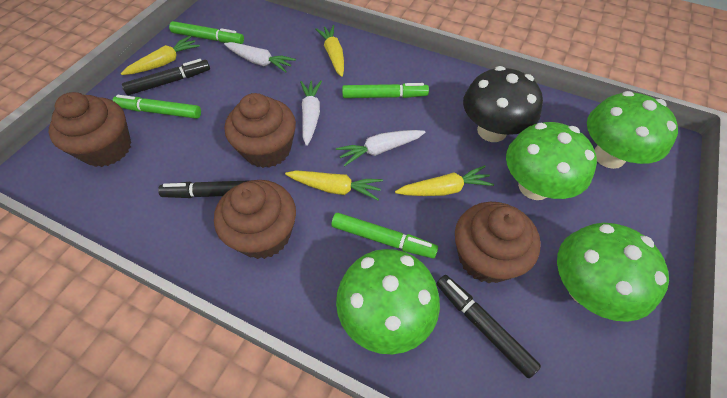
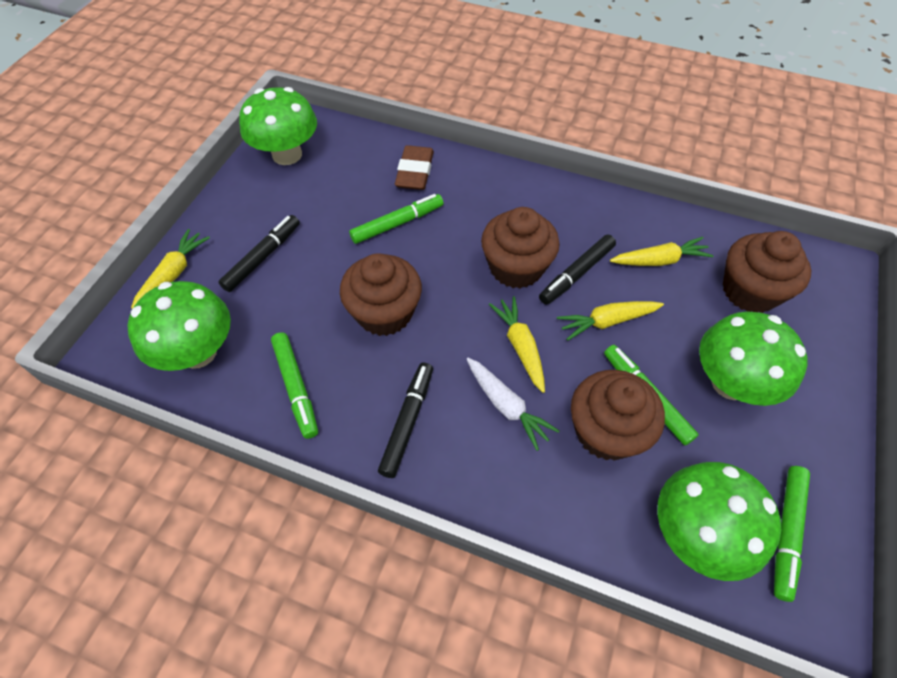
black mushroom: 1 -> 0
brown eraser: 0 -> 1
white carrot: 3 -> 1

